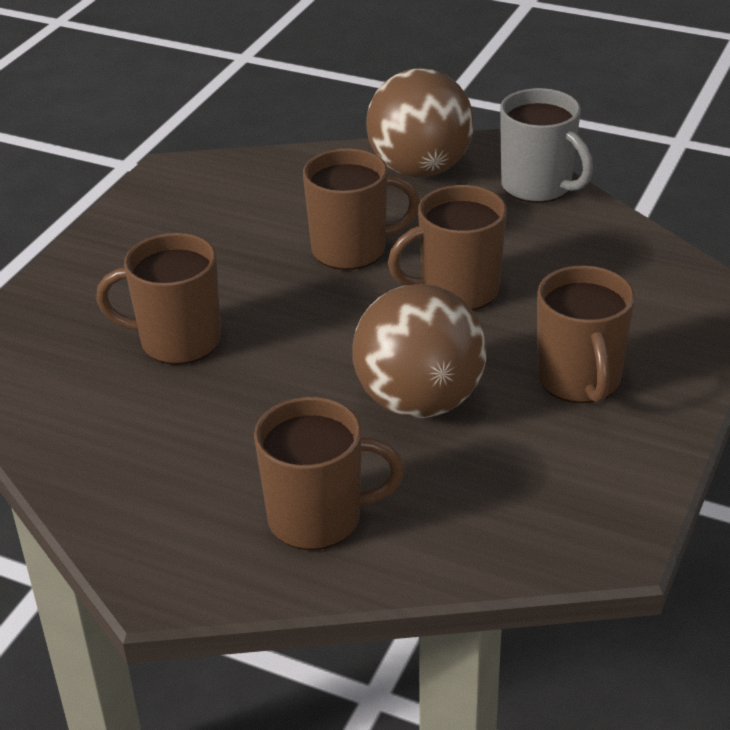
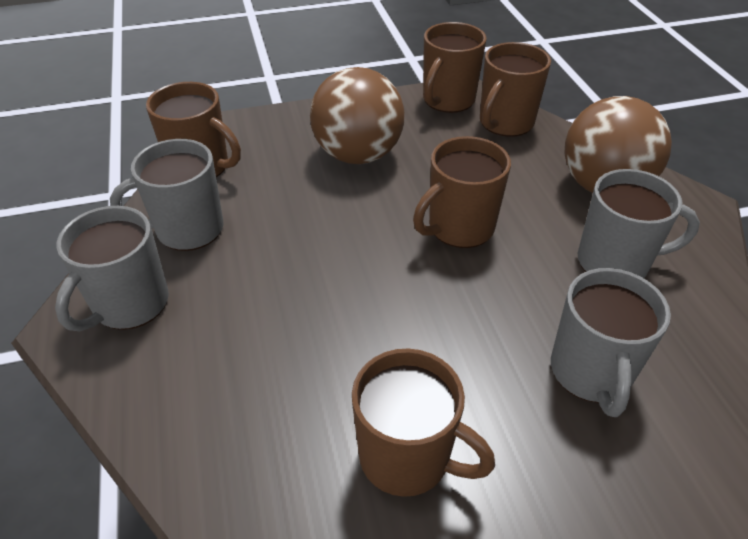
grey mug: 1 -> 4

